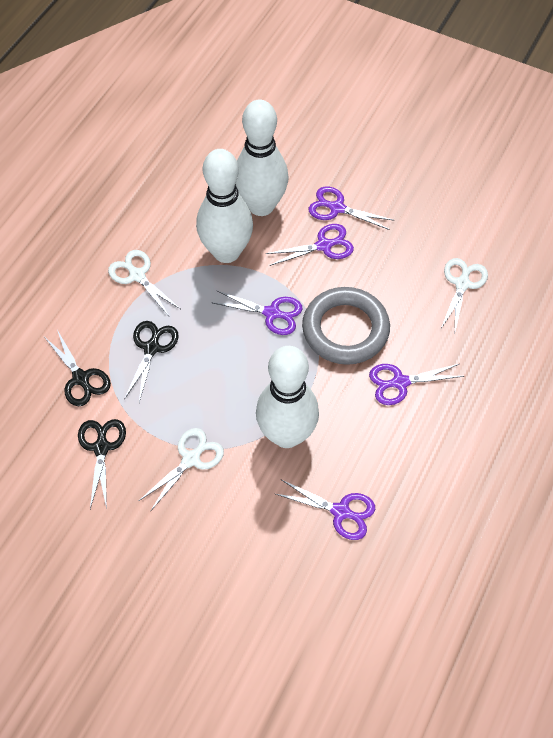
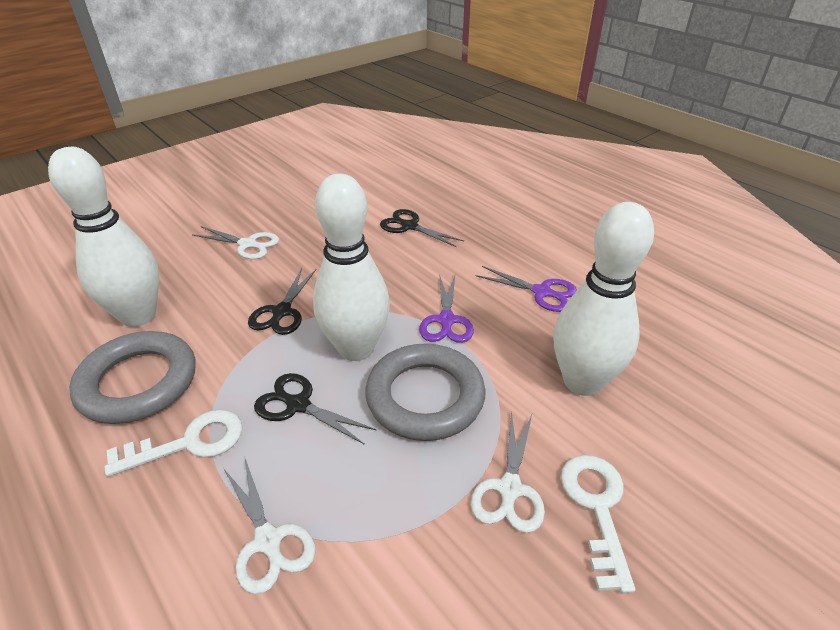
grey ring: 1 -> 2
purple scissors: 5 -> 2
white key: 0 -> 2

